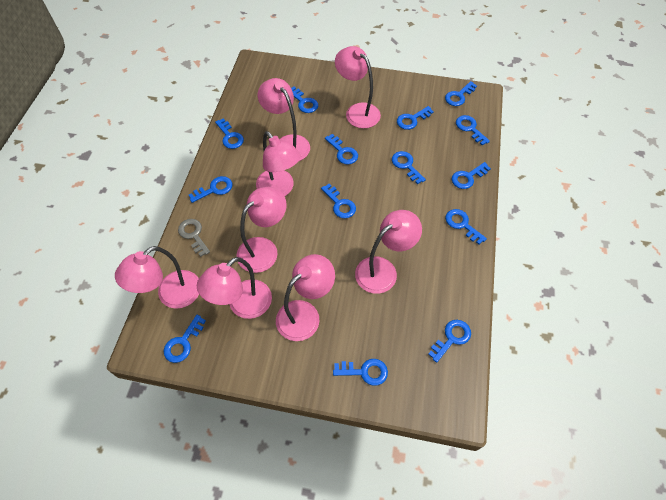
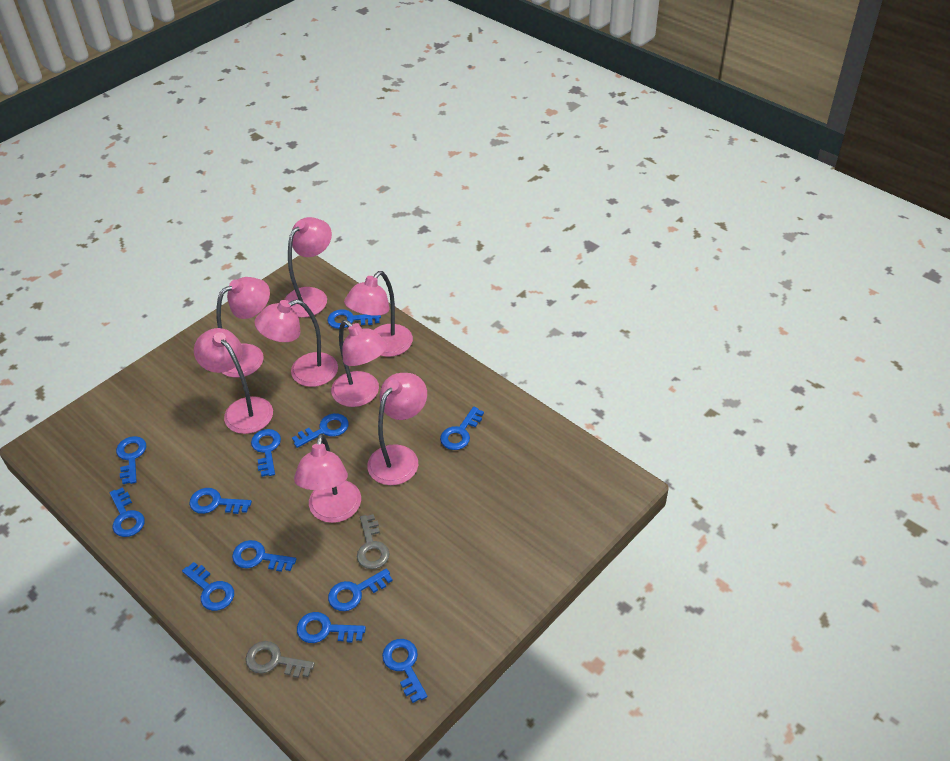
blue key: 14 -> 12
grey key: 1 -> 2

